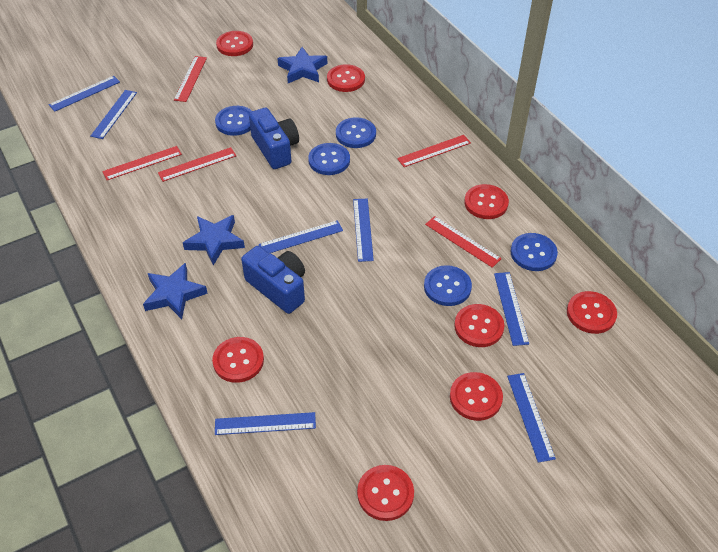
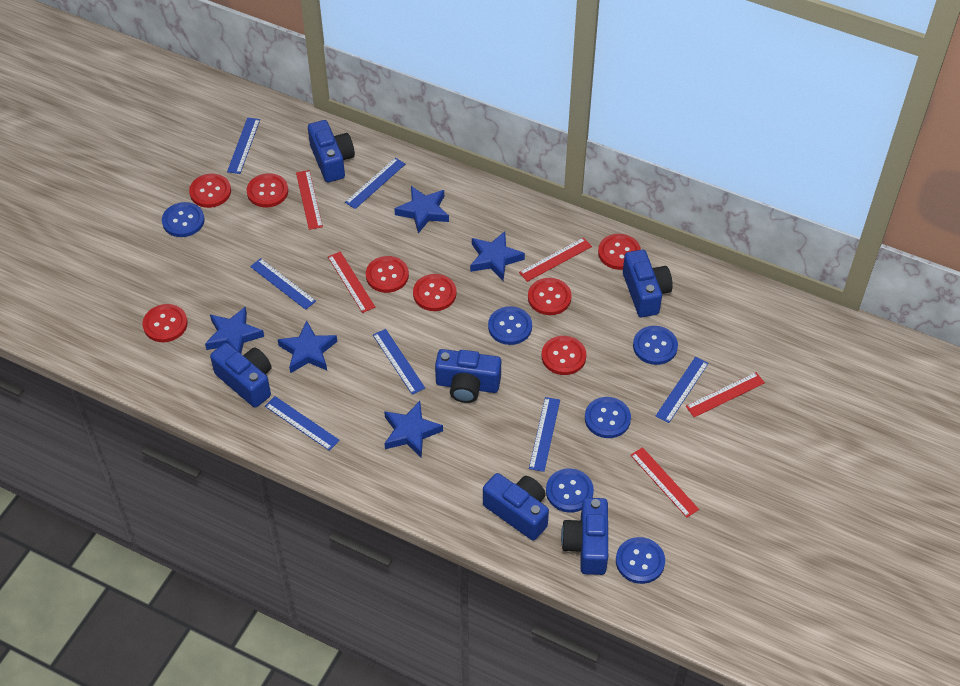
blue button: 5 -> 6
blue camera: 2 -> 6
blue star: 3 -> 5

